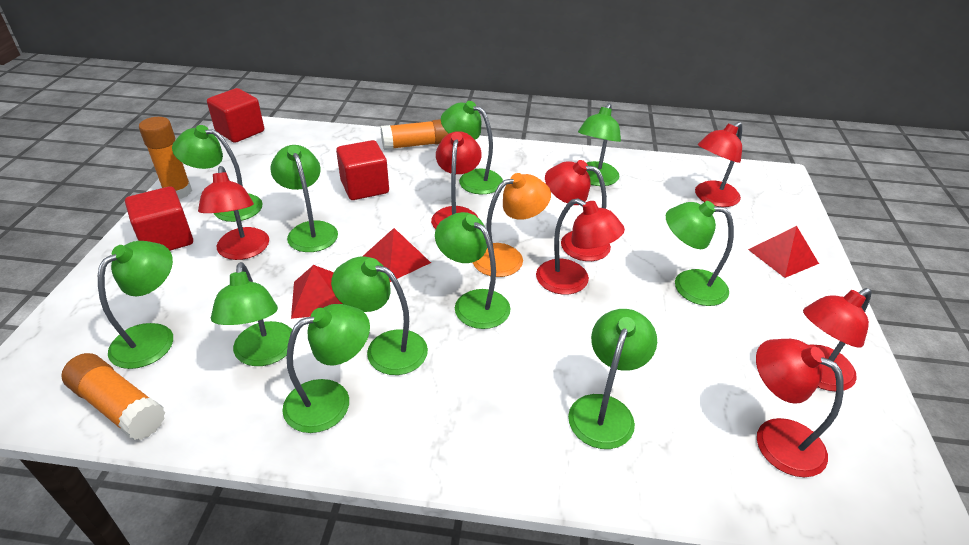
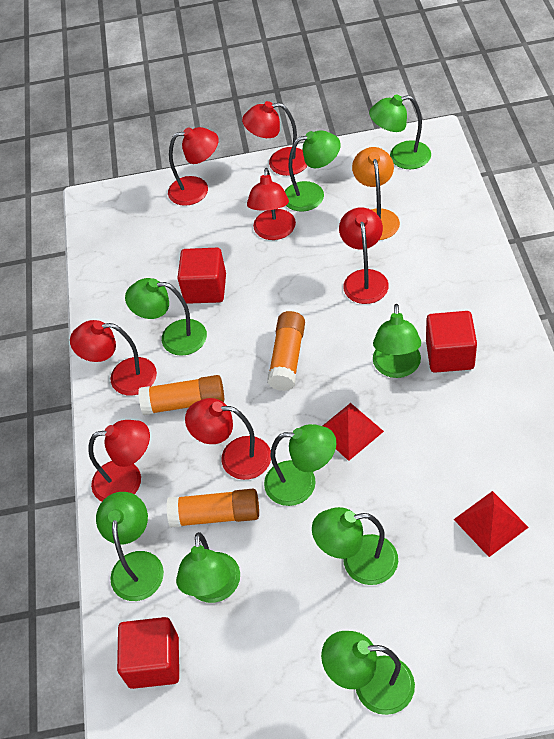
green lamp: 11 -> 9
red pyramid: 3 -> 2

